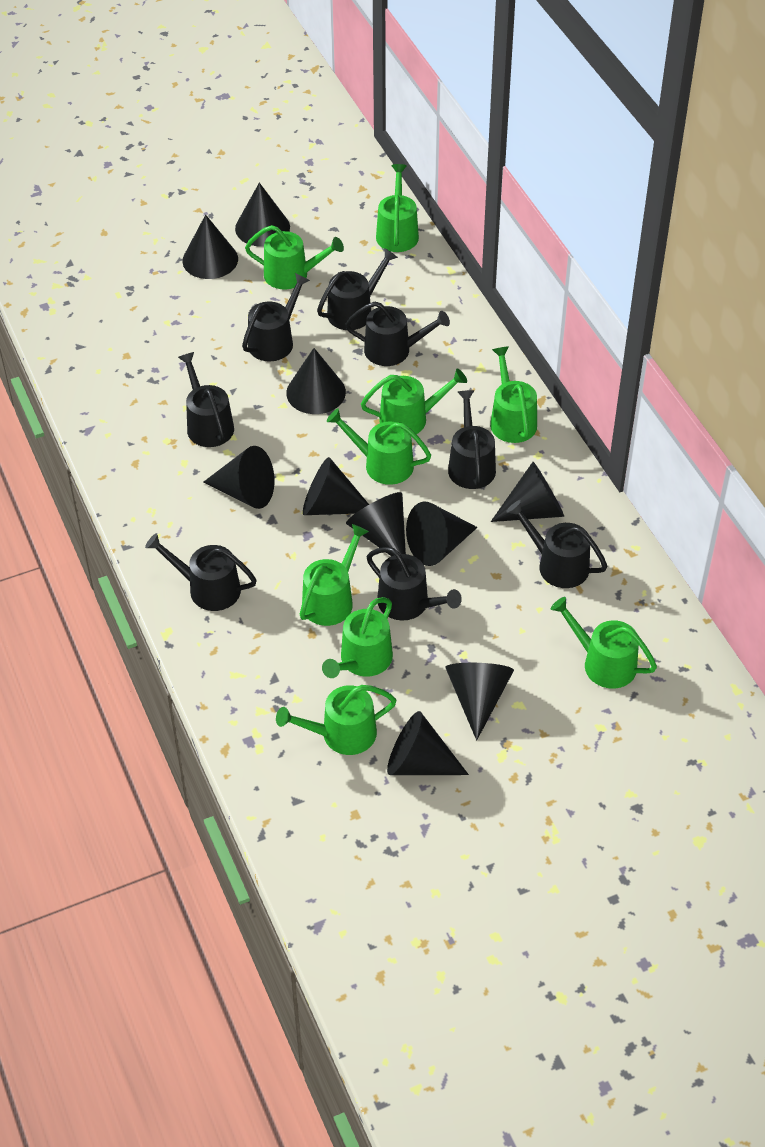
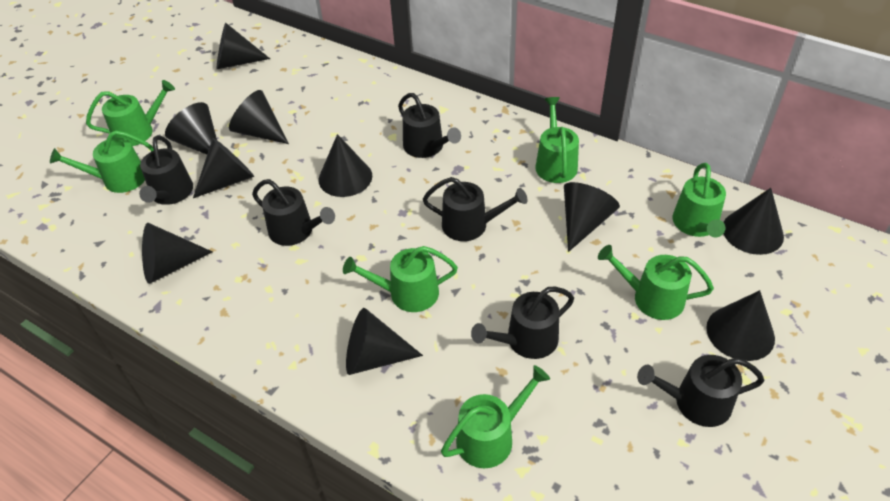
black watering can: 8 -> 6
green watering can: 9 -> 7

